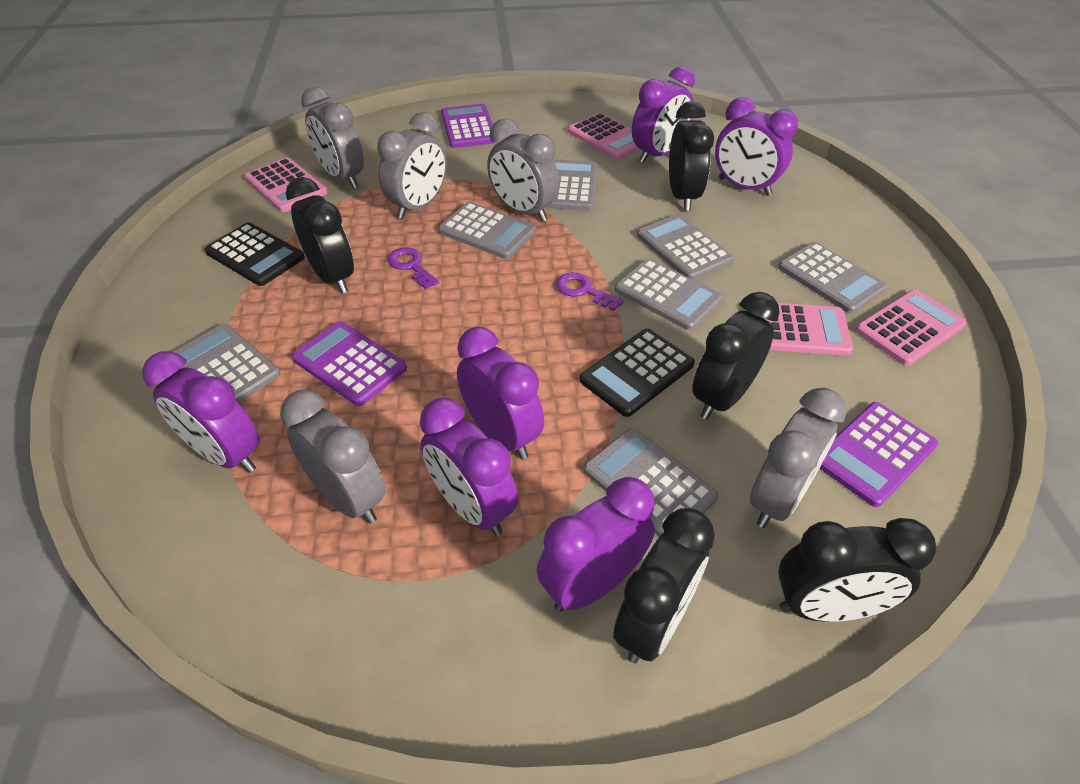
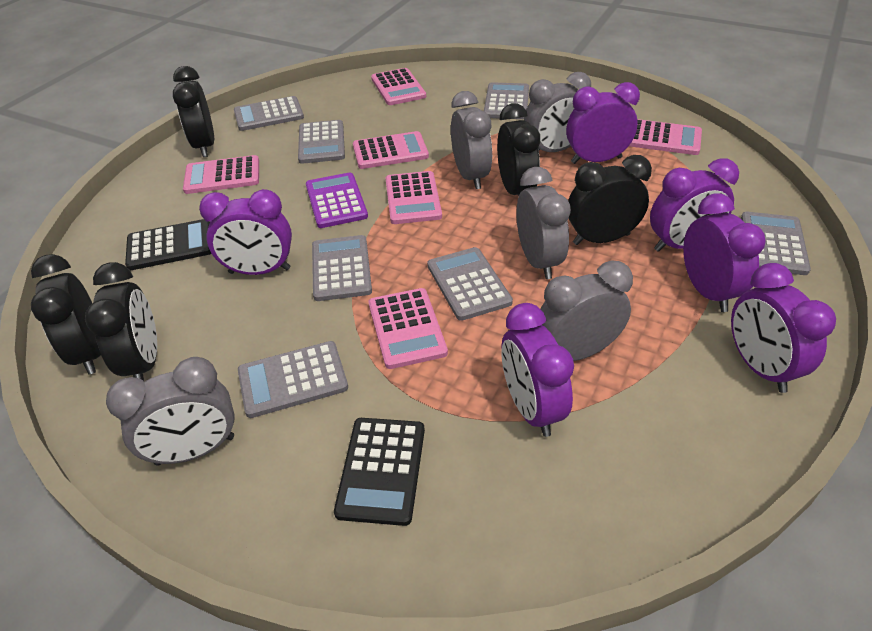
pink calculator: 4 -> 6
purple calculator: 3 -> 1
purple key: 2 -> 0

